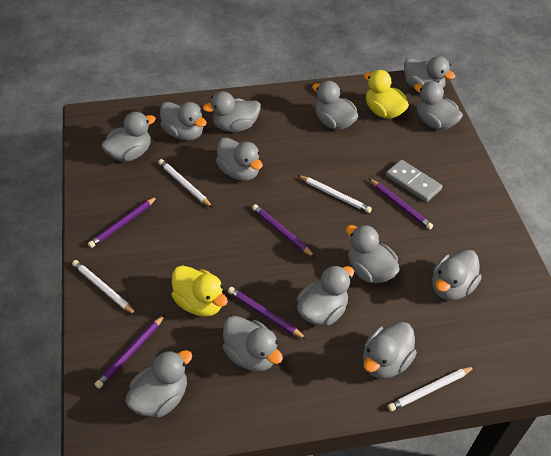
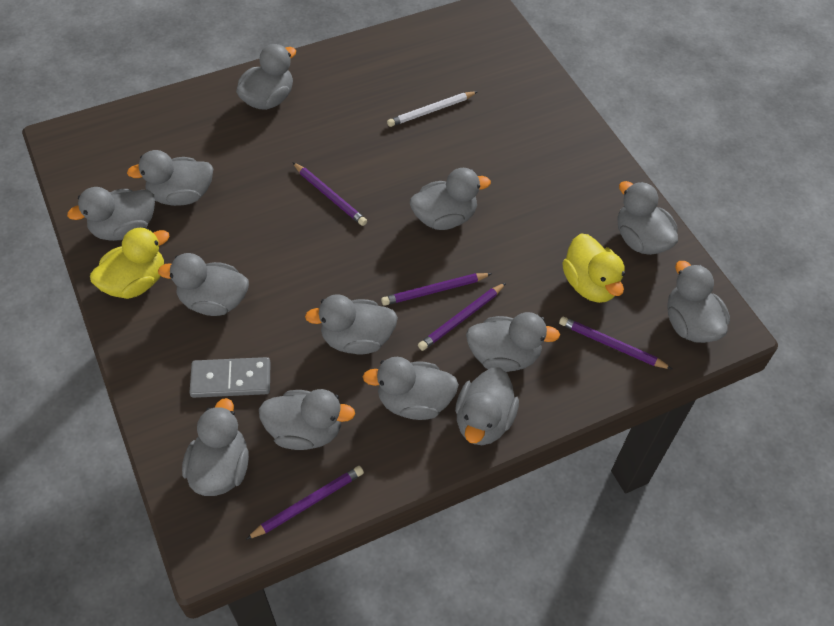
white pencil: 4 -> 1

